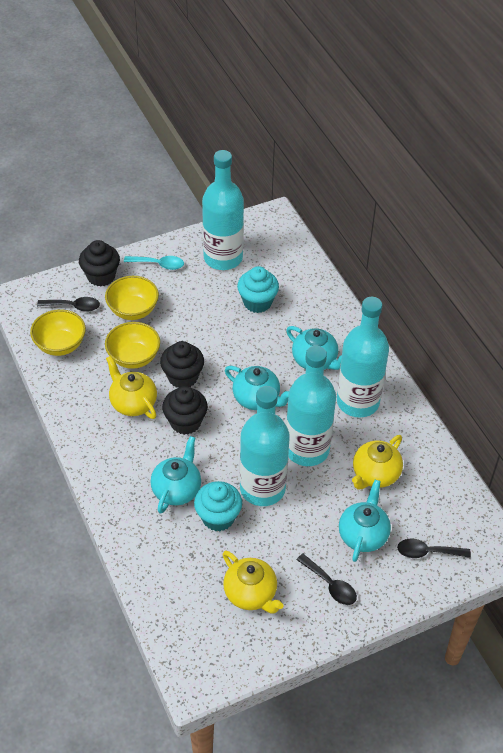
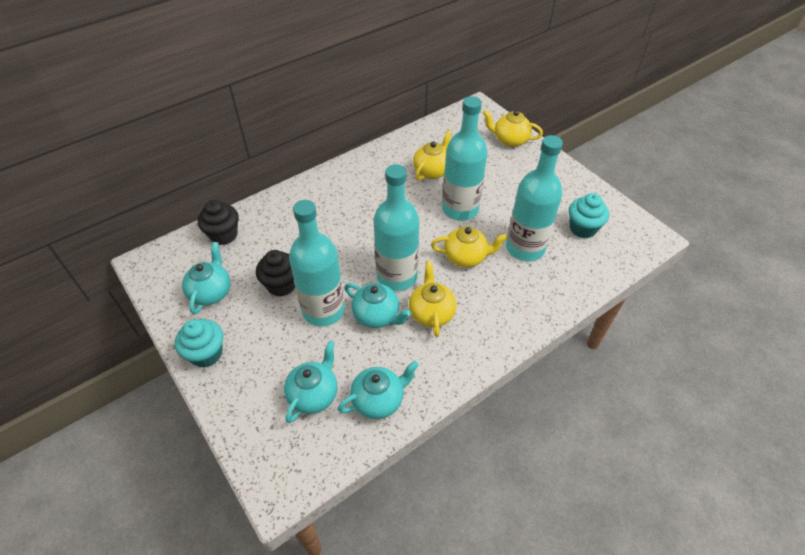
black cupcake: 3 -> 2
black spoon: 3 -> 0
turquoise spoon: 1 -> 0
yellow bowl: 3 -> 0
yellow teapot: 3 -> 4

